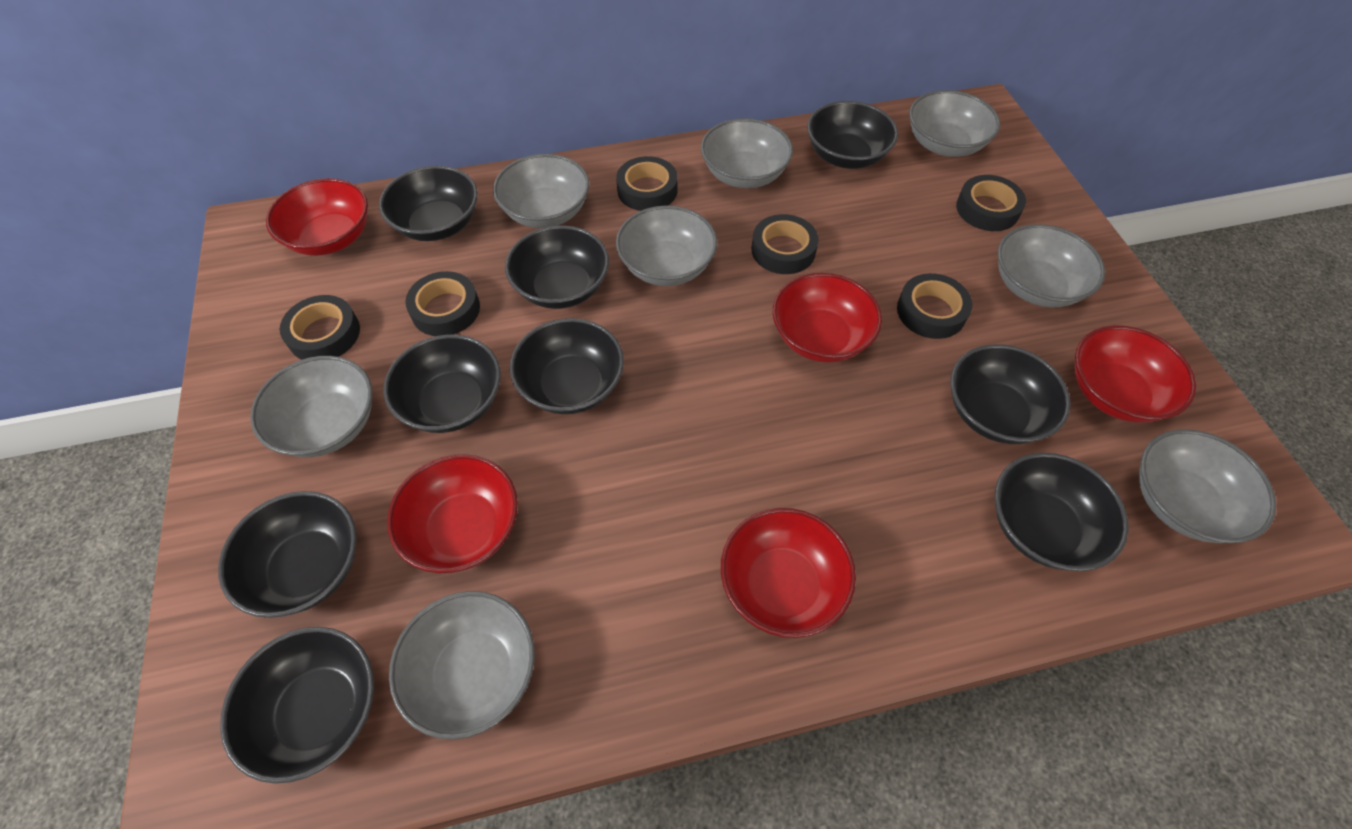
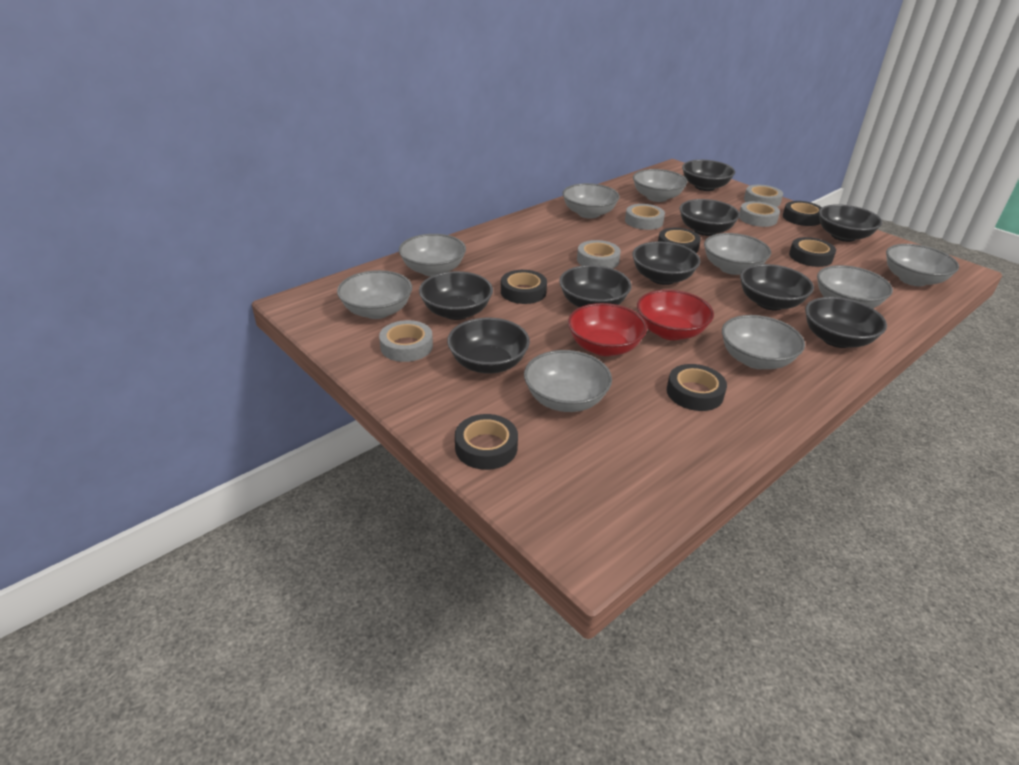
grey bowl: 8 -> 9
grey tape: 0 -> 5
red bowl: 5 -> 2

